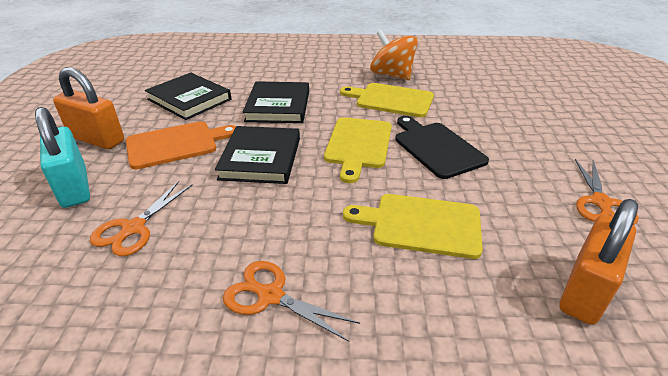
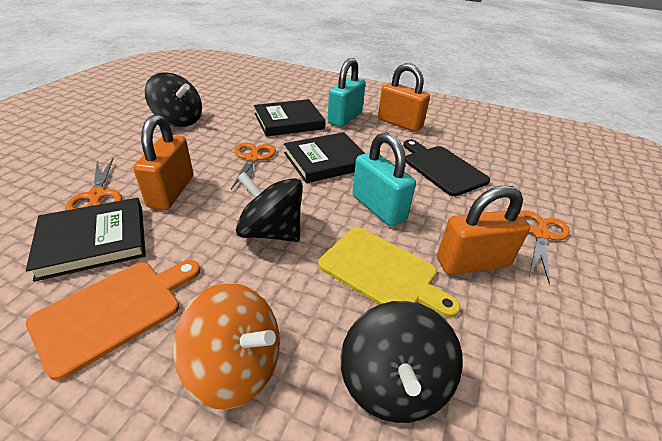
black spinning top: 0 -> 3
orange padlock: 2 -> 3
turquoise padlock: 1 -> 2
yellow cutting board: 3 -> 1

